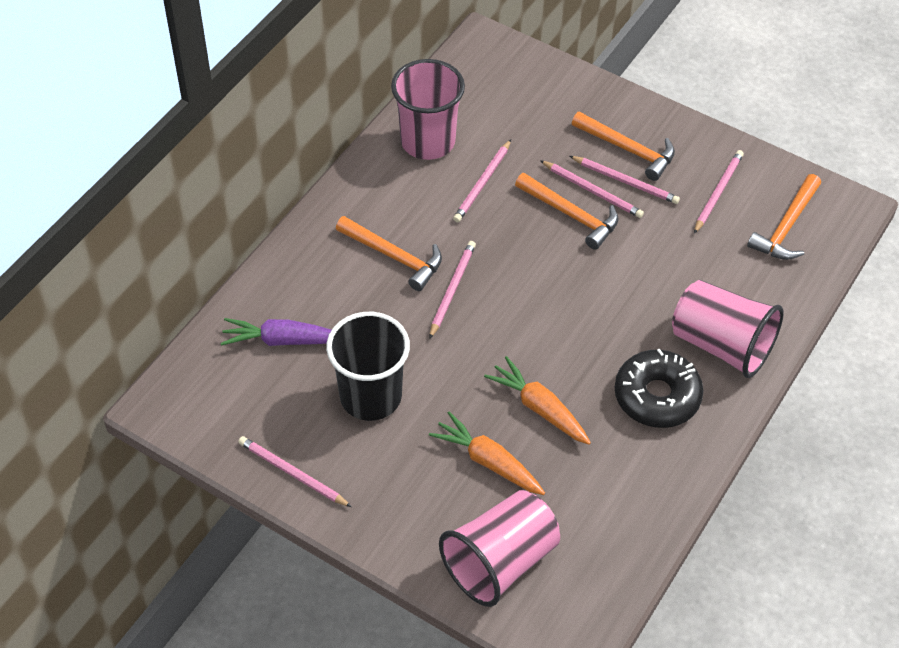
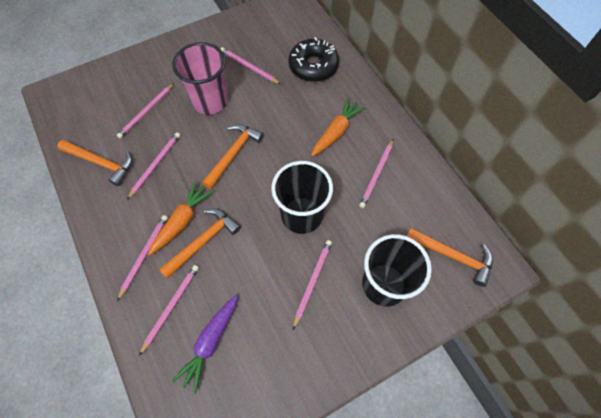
black cup: 1 -> 2
pink cup: 3 -> 1
pink pencil: 6 -> 7

